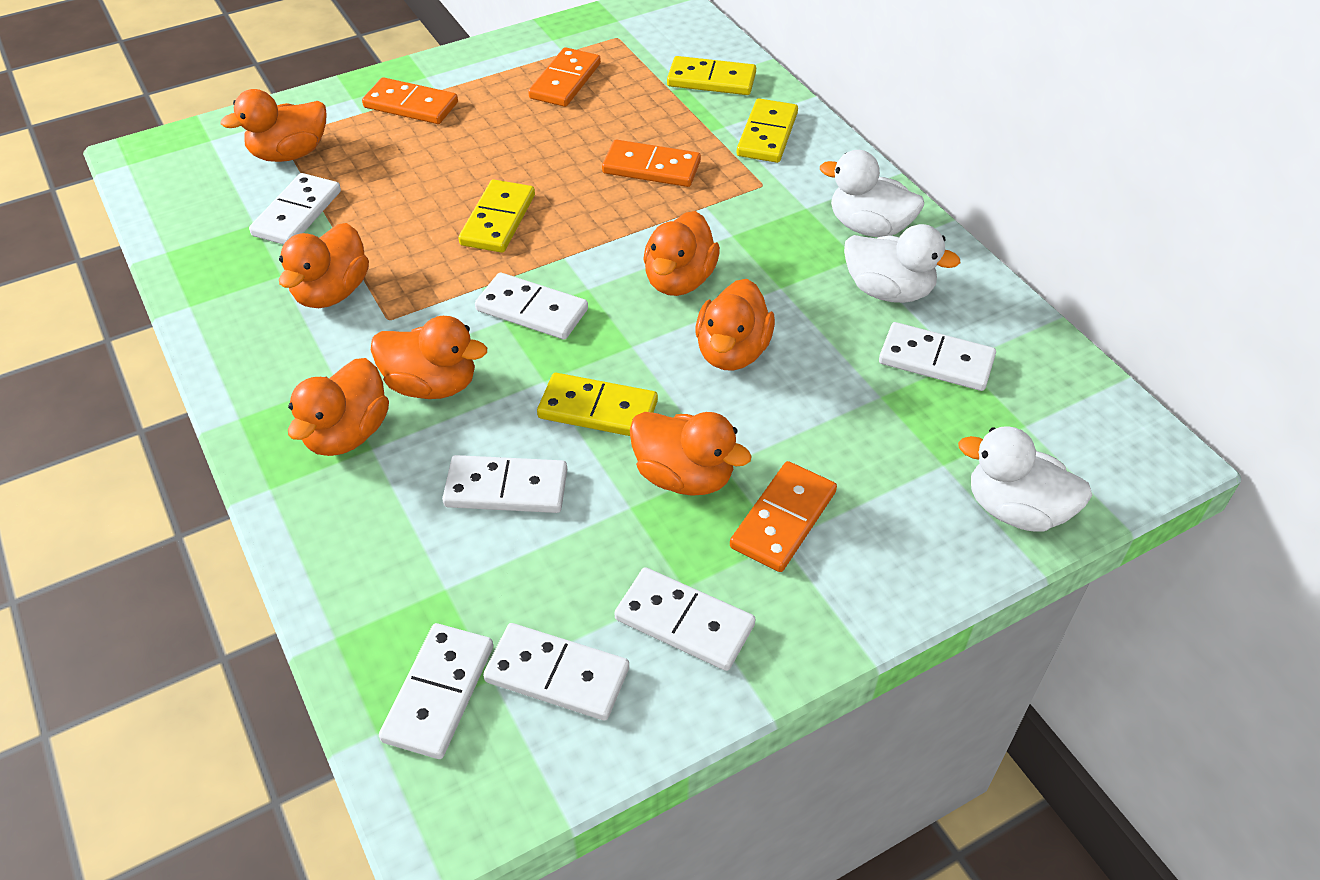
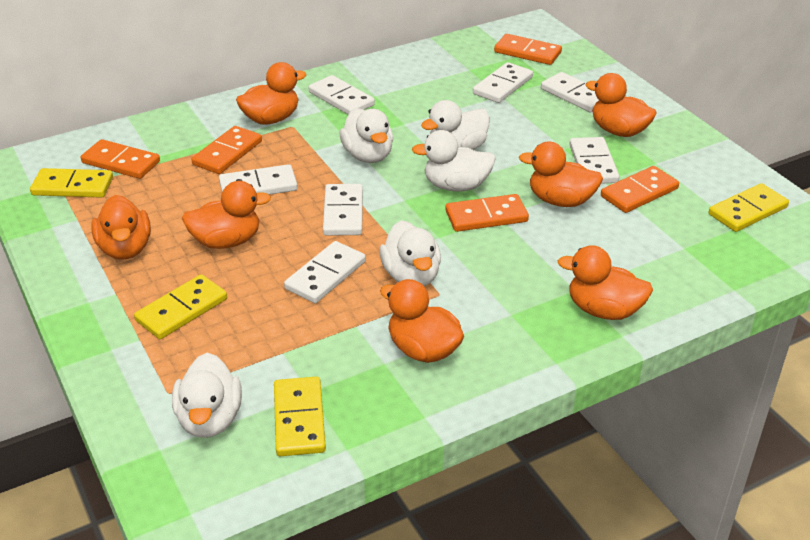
orange domino: 4 -> 5
white duck: 3 -> 5

